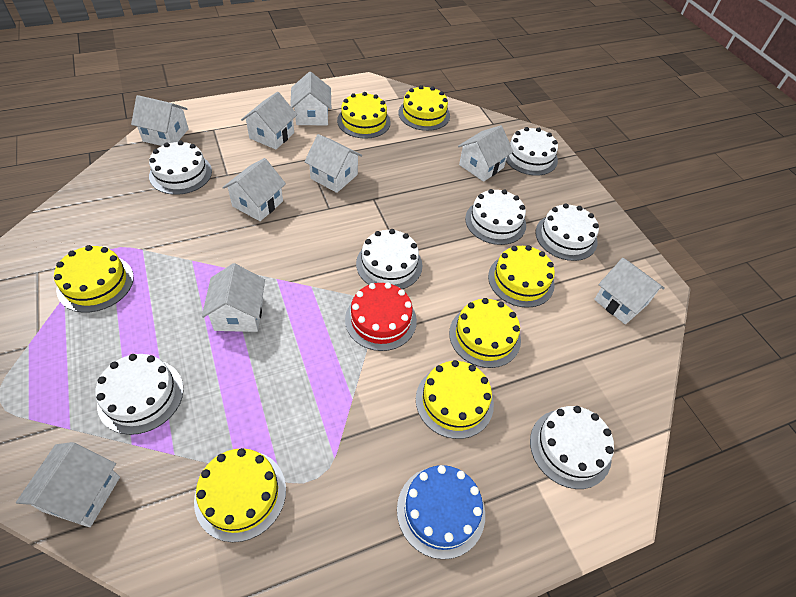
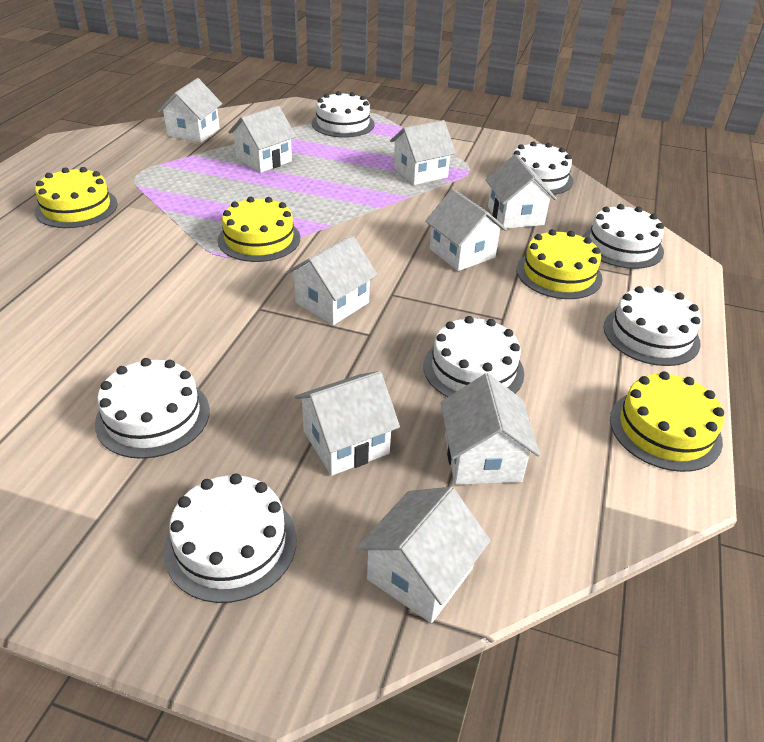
blue cake: 1 -> 0
red cake: 1 -> 0
yellow cake: 7 -> 4

